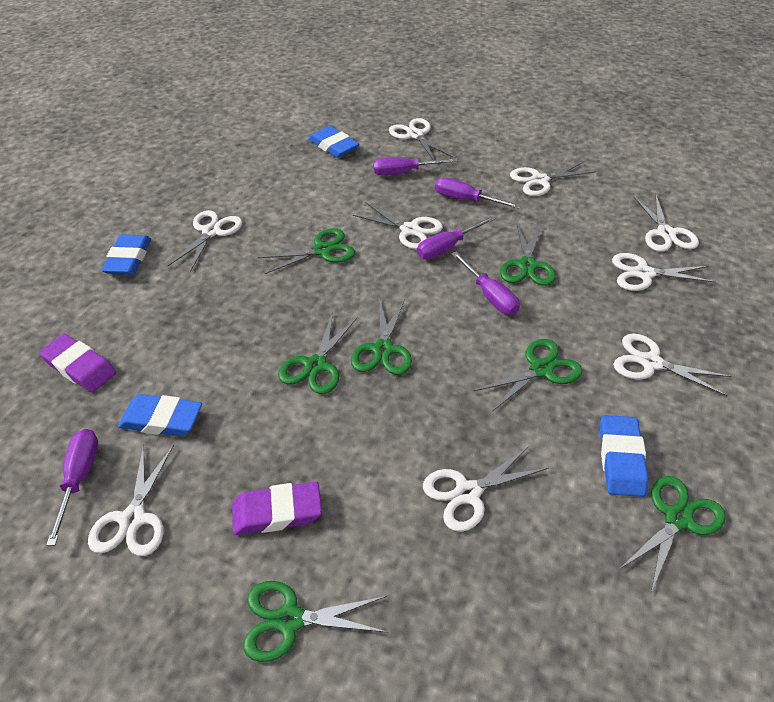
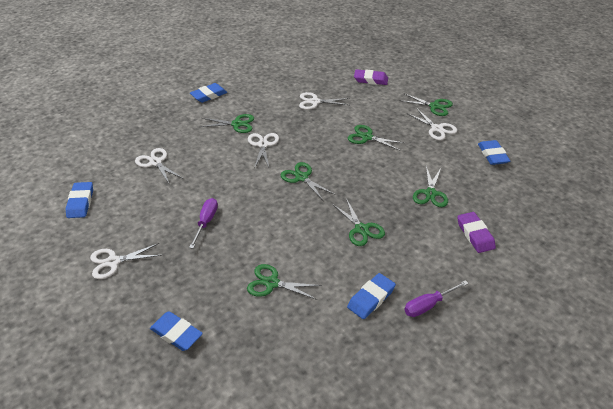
blue eraser: 4 -> 5
purple screwdriver: 5 -> 2
white scissors: 9 -> 5

